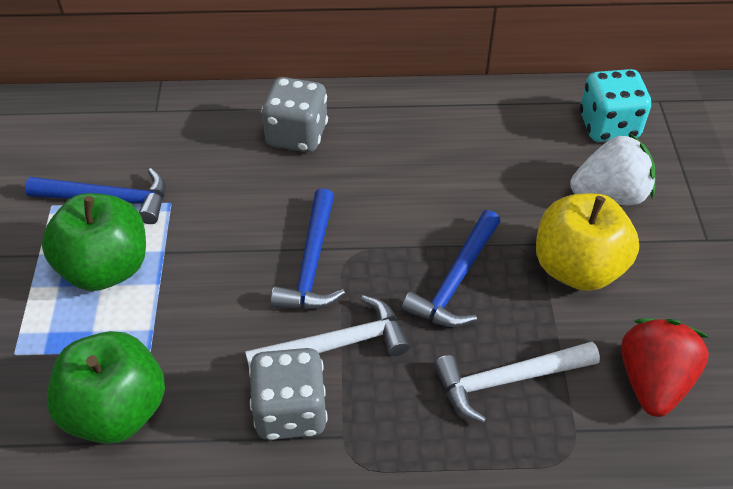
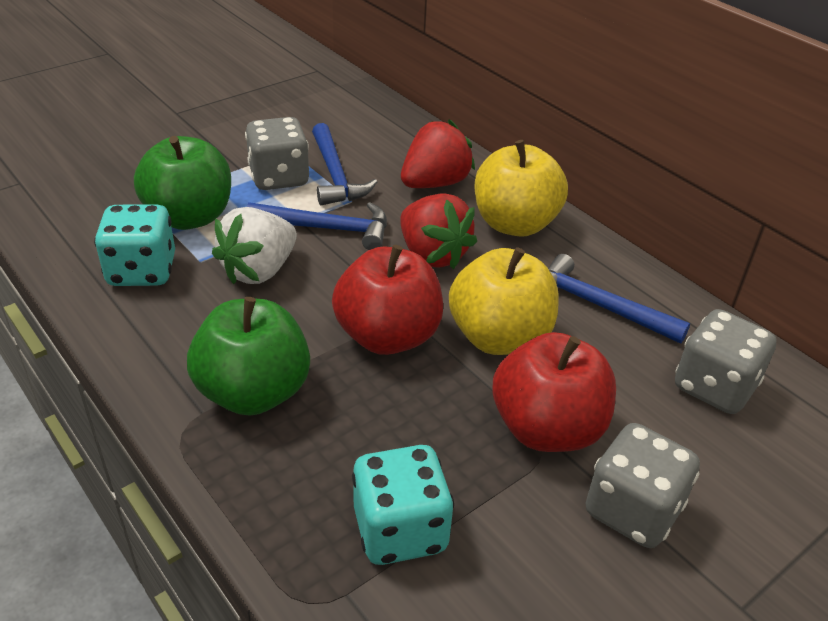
grey dice: 2 -> 3
red apple: 0 -> 2
red strawberry: 1 -> 2
turquoise dice: 1 -> 2
white hammer: 2 -> 0
yellow apple: 1 -> 2

